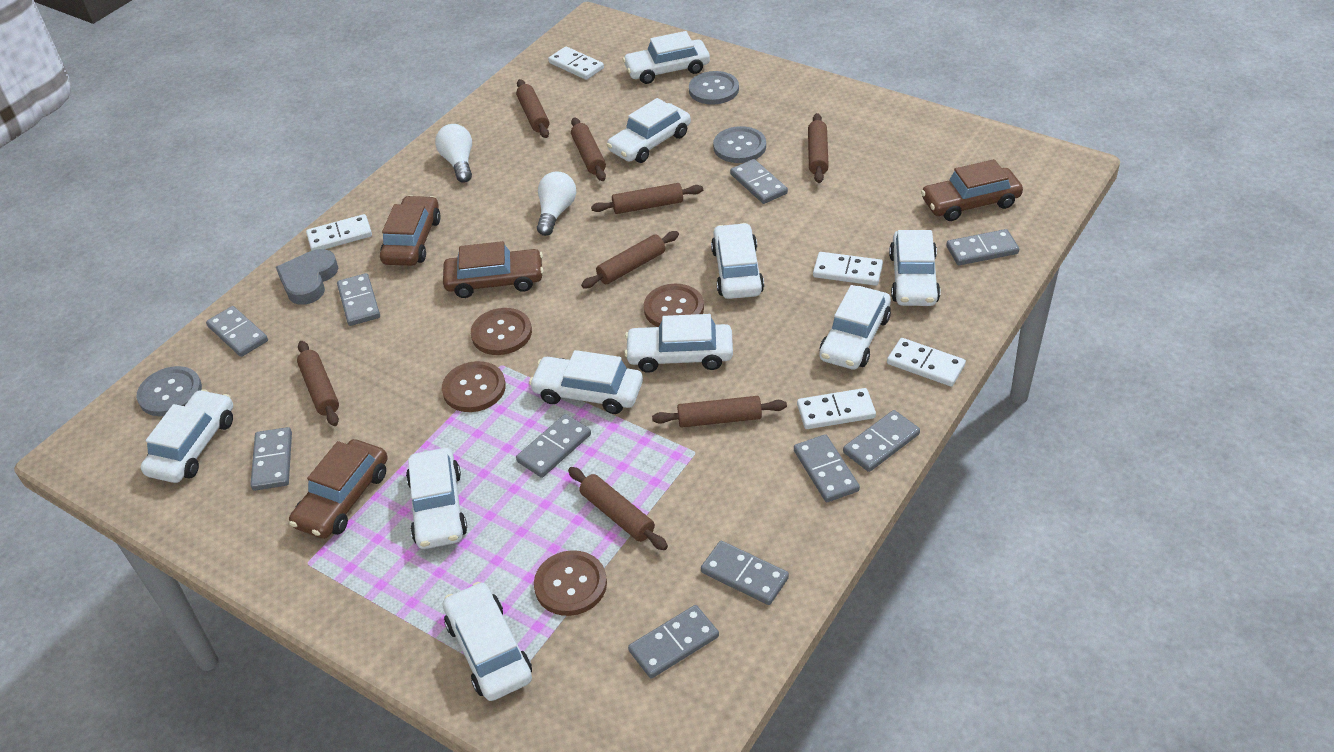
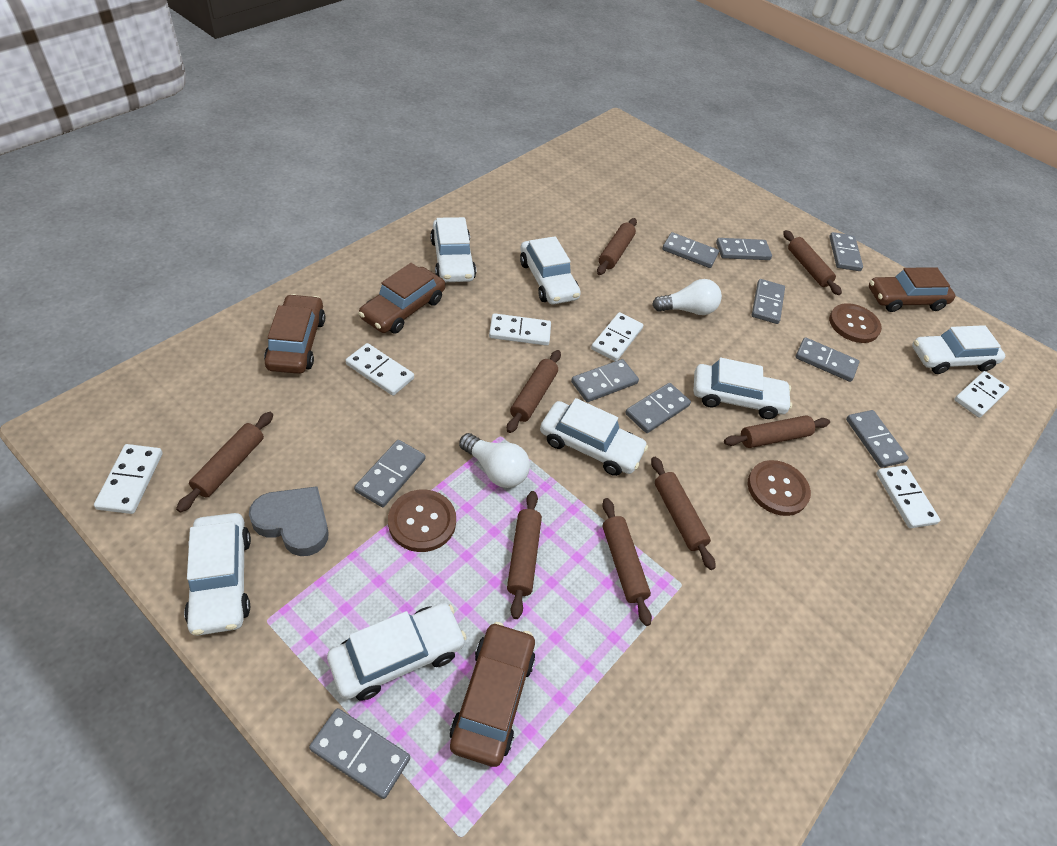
brown button: 4 -> 3
grey button: 3 -> 0
white car: 10 -> 7
white domino: 5 -> 6

